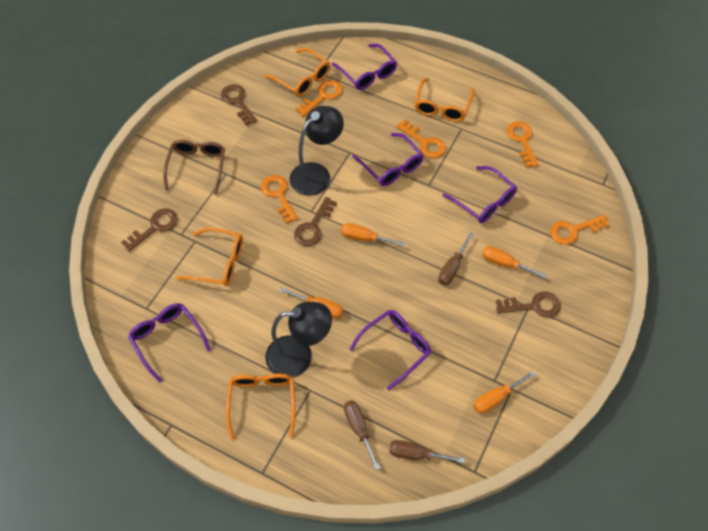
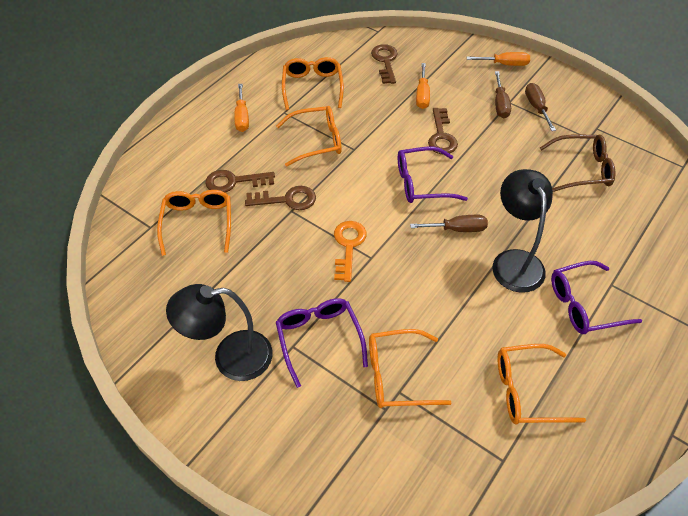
orange glasses: 4 -> 5
orange key: 5 -> 1
orange screwdriver: 4 -> 3
purple glasses: 5 -> 3

